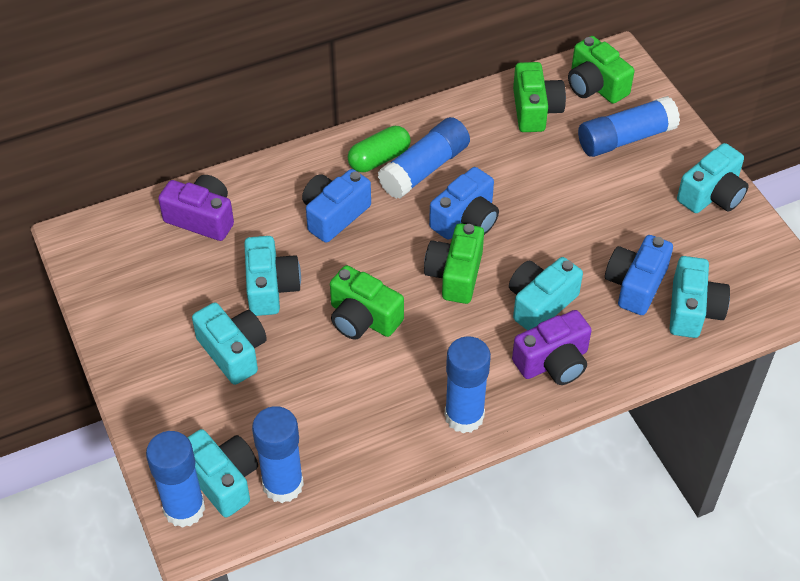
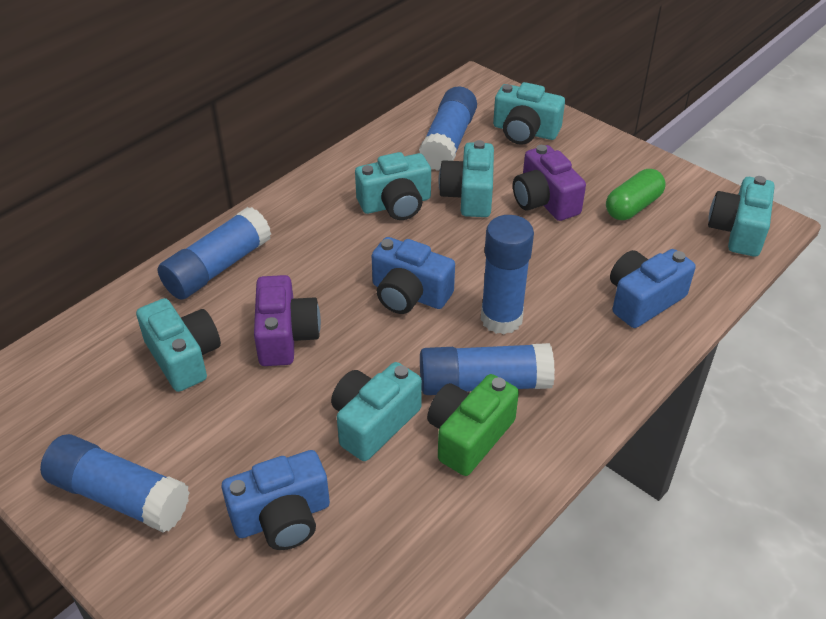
green camera: 4 -> 1

